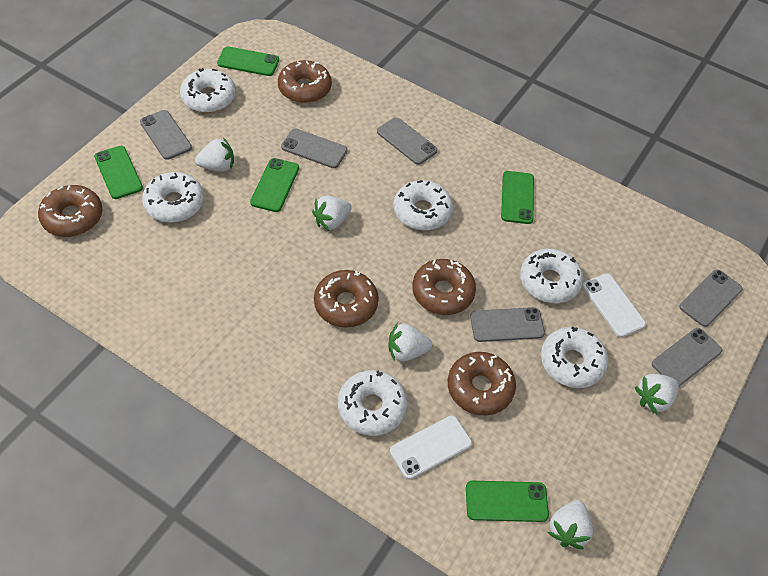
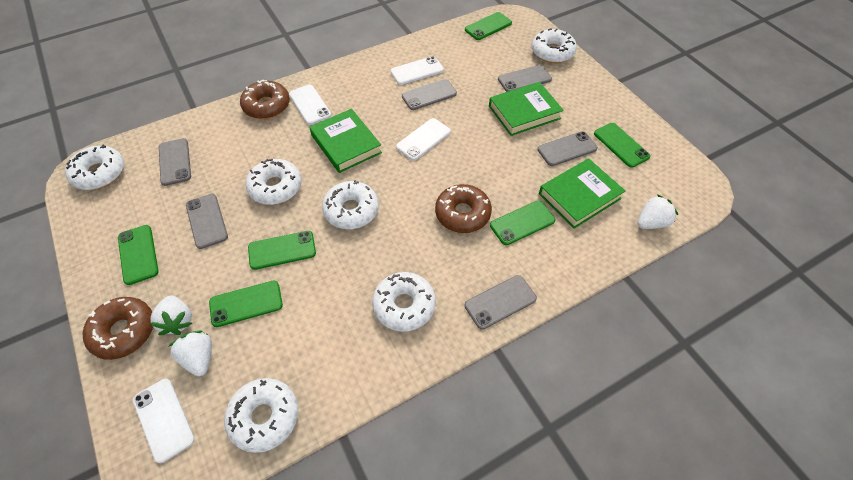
brown donut: 5 -> 3
green book: 0 -> 3
green phone: 5 -> 6
white phone: 2 -> 4
white strawberry: 5 -> 3

